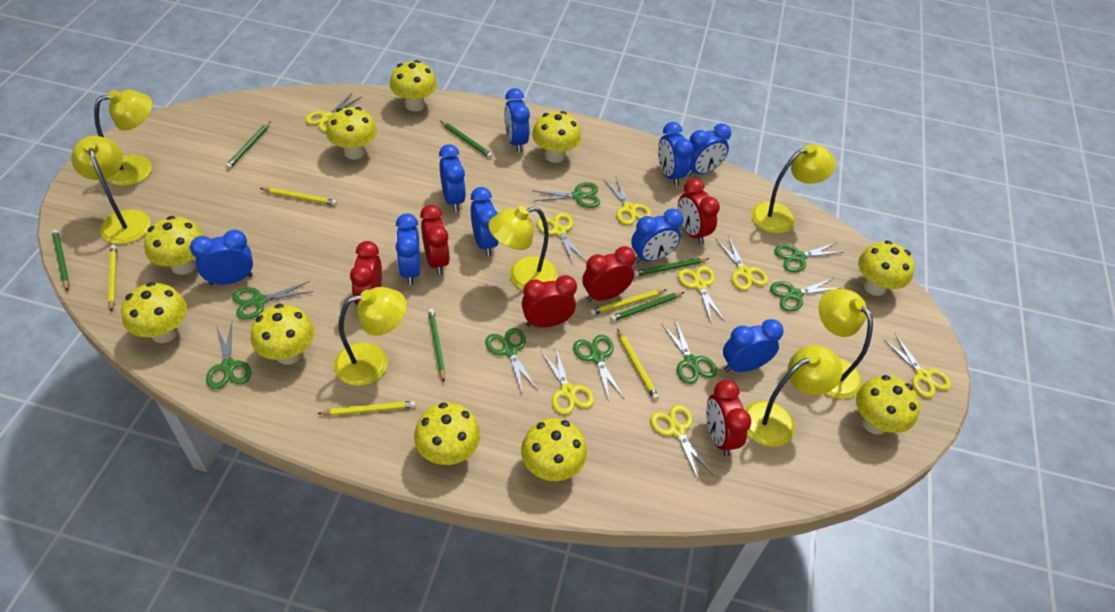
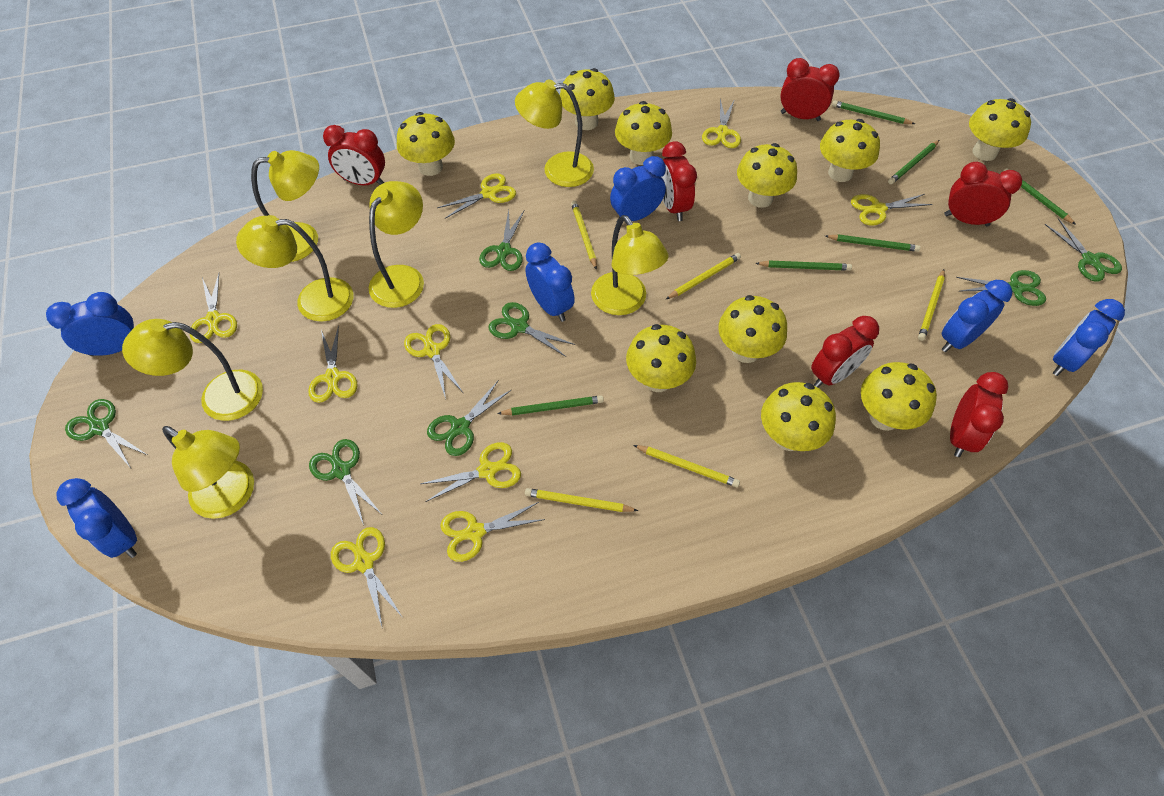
blue clock: 9 -> 6
green scissors: 8 -> 7
yellow scissors: 8 -> 9

